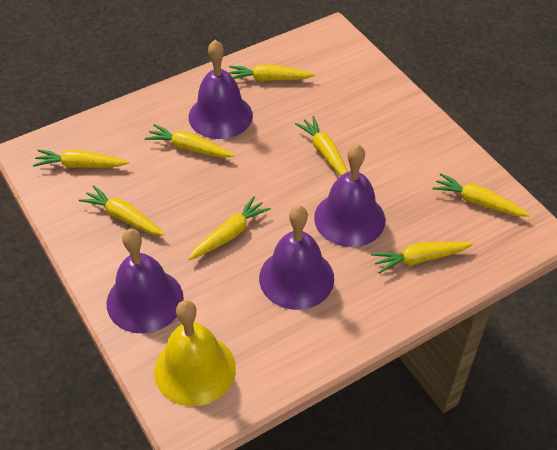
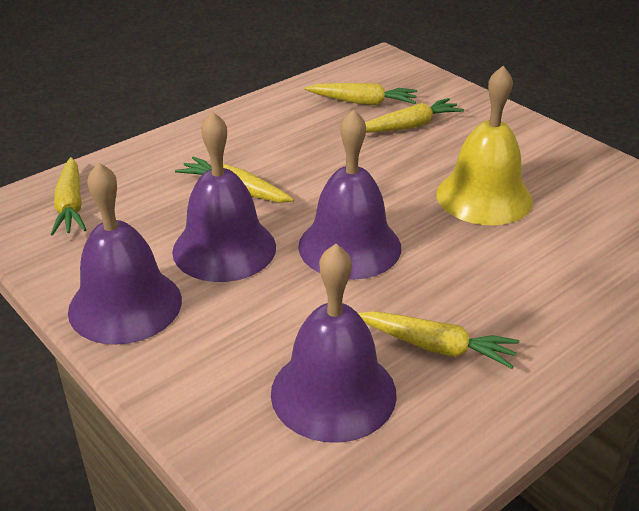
yellow carrot: 8 -> 5

